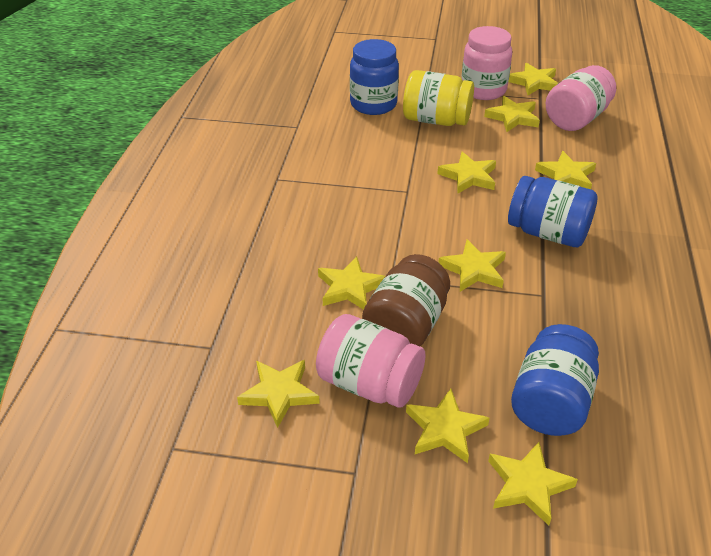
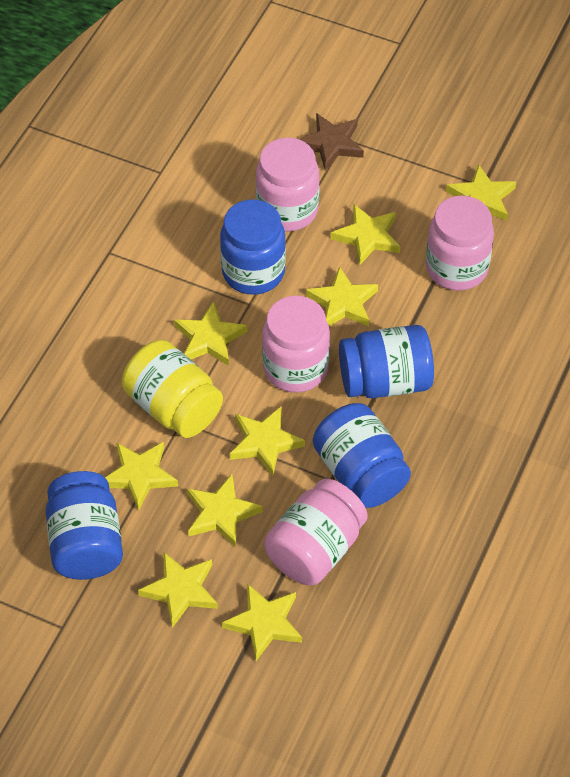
blue jar: 3 -> 4
brown jar: 1 -> 0
brown star: 0 -> 1
pink jar: 3 -> 4

